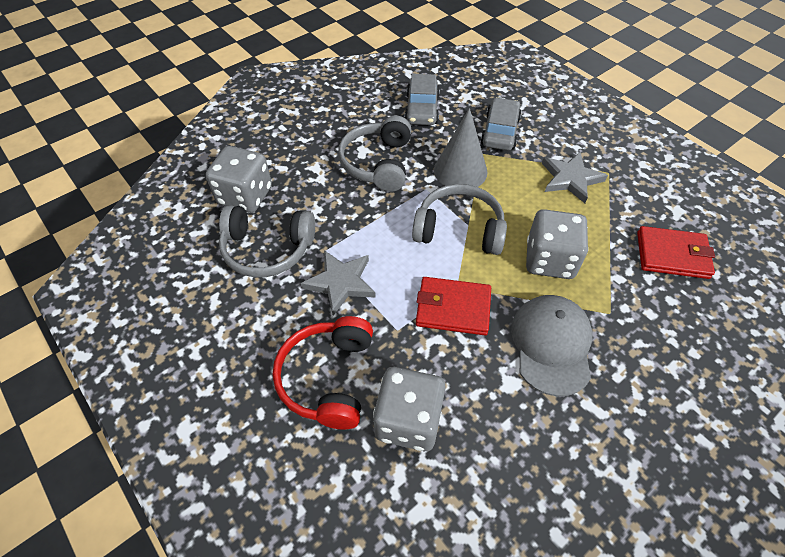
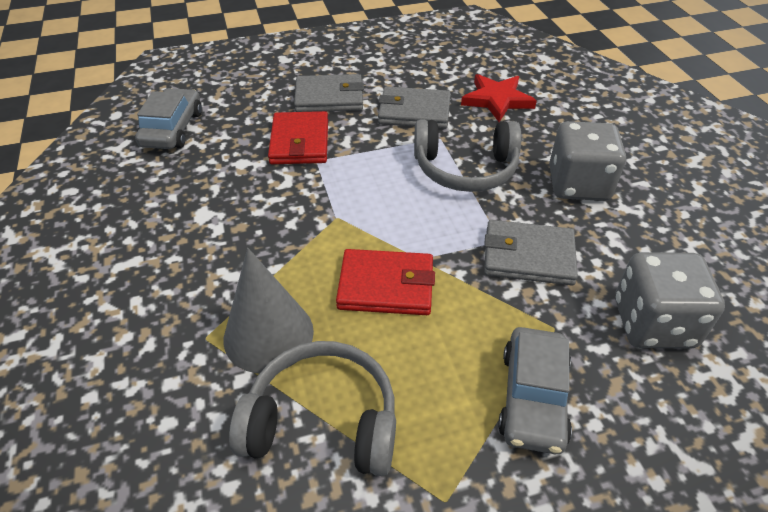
grey cap: 1 -> 0
grey dice: 3 -> 2
grey headphones: 3 -> 2
grey star: 2 -> 0
grey wallet: 0 -> 3
red headphones: 1 -> 0
red star: 0 -> 1

